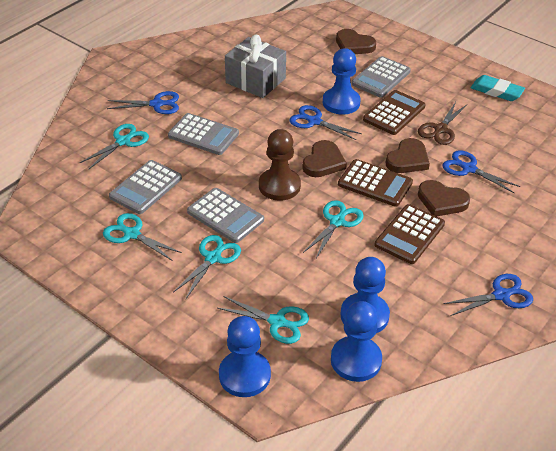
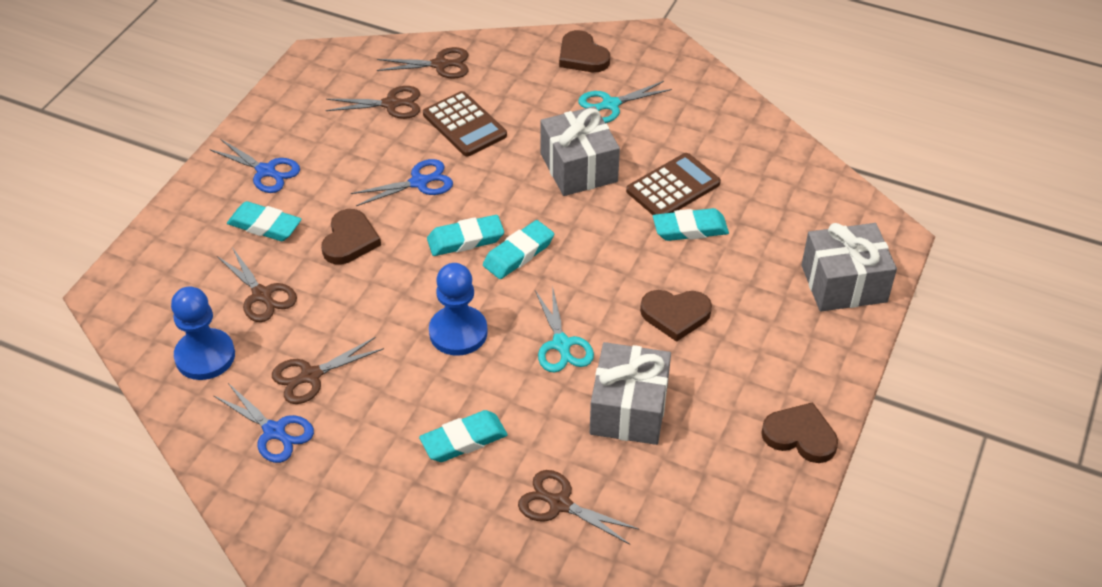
blue pawn: 4 -> 2
blue scissors: 4 -> 3
brown calculator: 3 -> 2
brown pawn: 1 -> 0
brown scissors: 1 -> 5
grey calculator: 4 -> 0
grey gift: 1 -> 3
turquoise eraser: 1 -> 5
turquoise scissors: 5 -> 2

